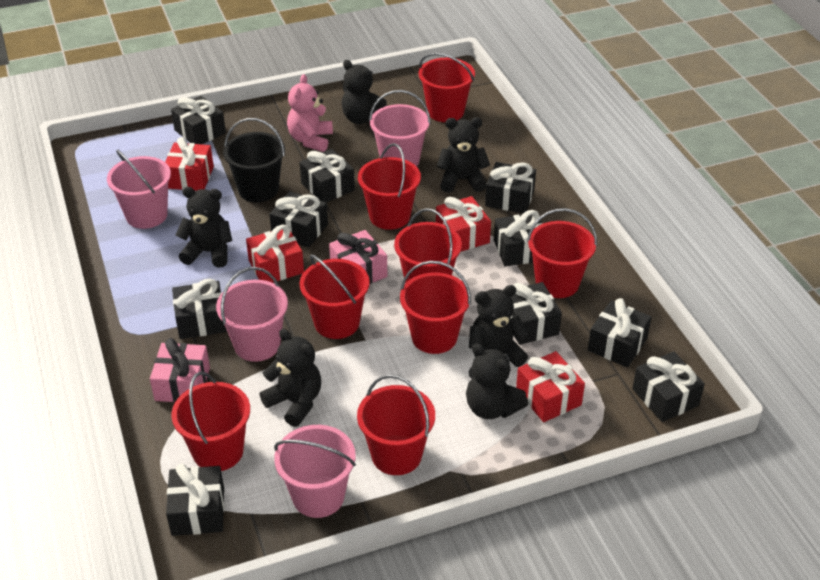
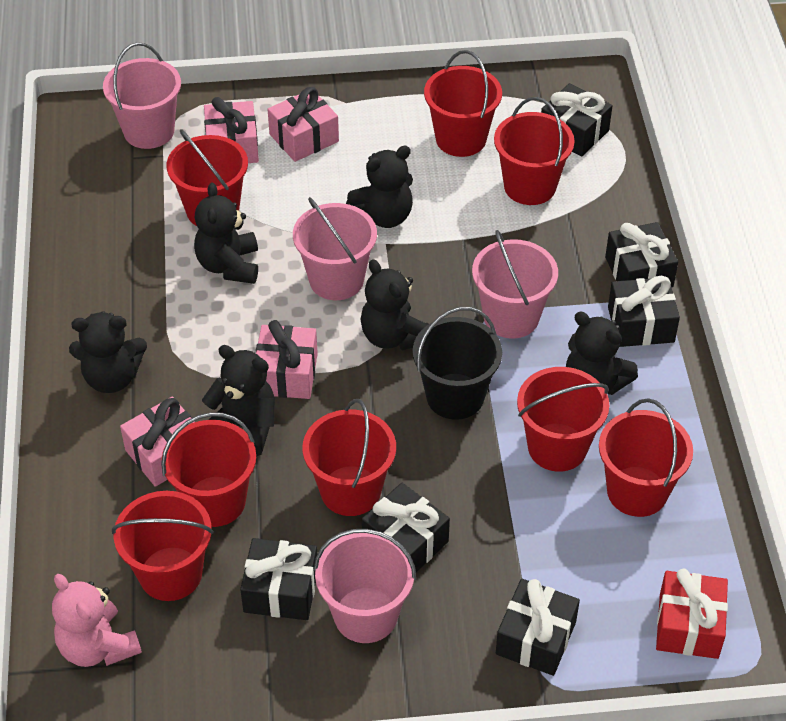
black gift: 10 -> 6
pink gift: 2 -> 4
red gift: 4 -> 1

